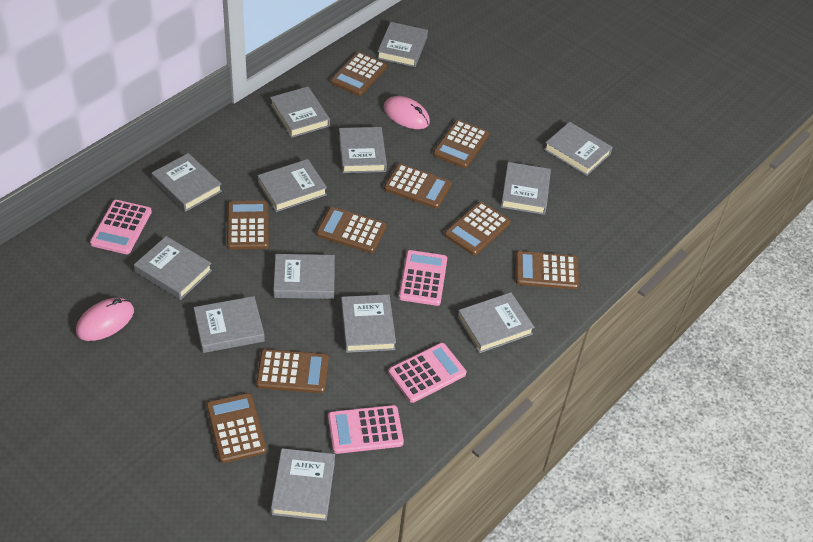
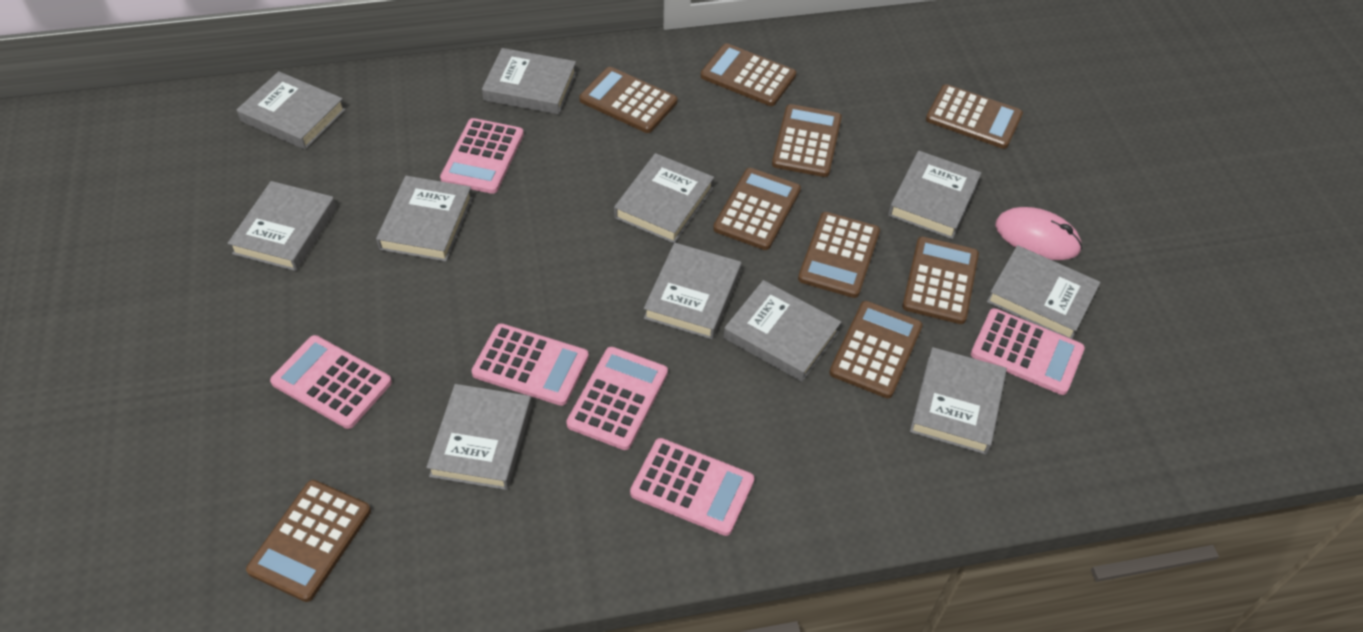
grey book: 13 -> 11
pink calculator: 4 -> 6
pink mouse: 2 -> 1

